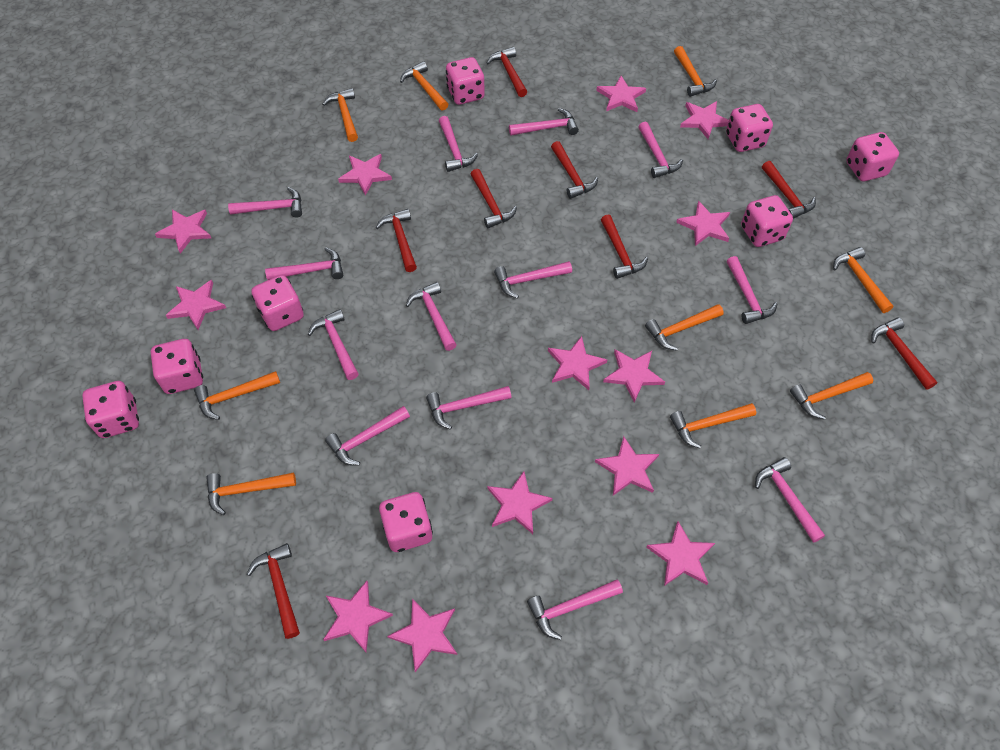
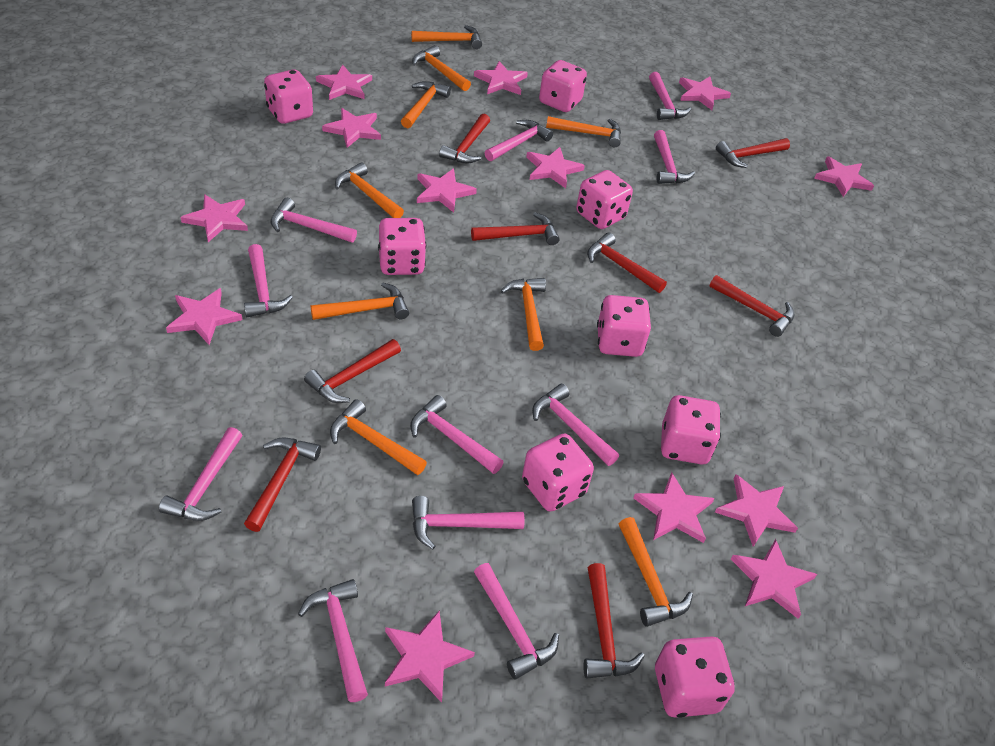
pink hammer: 13 -> 11

